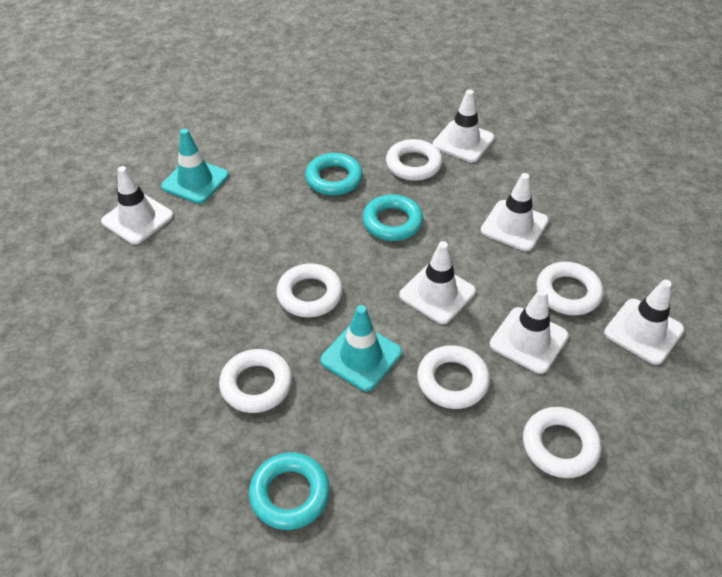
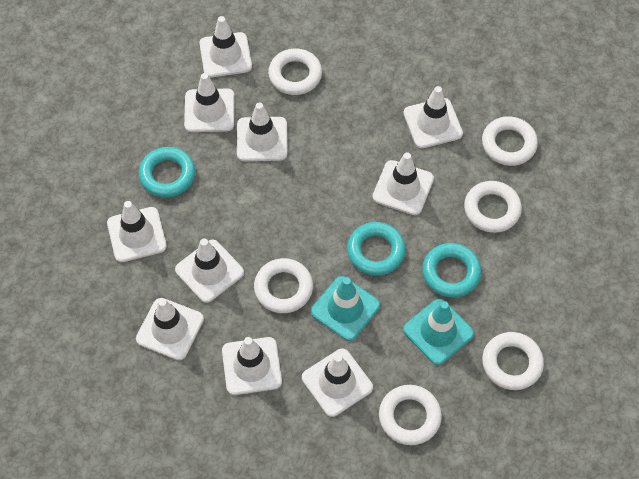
white traffic cone: 6 -> 10

